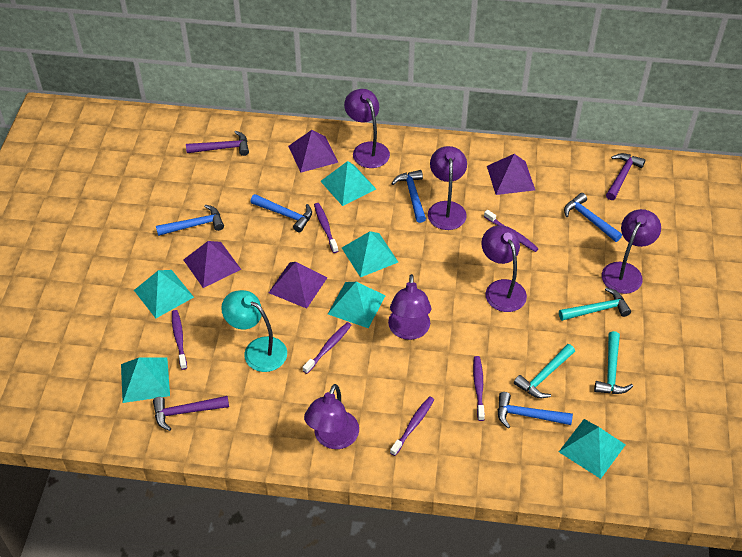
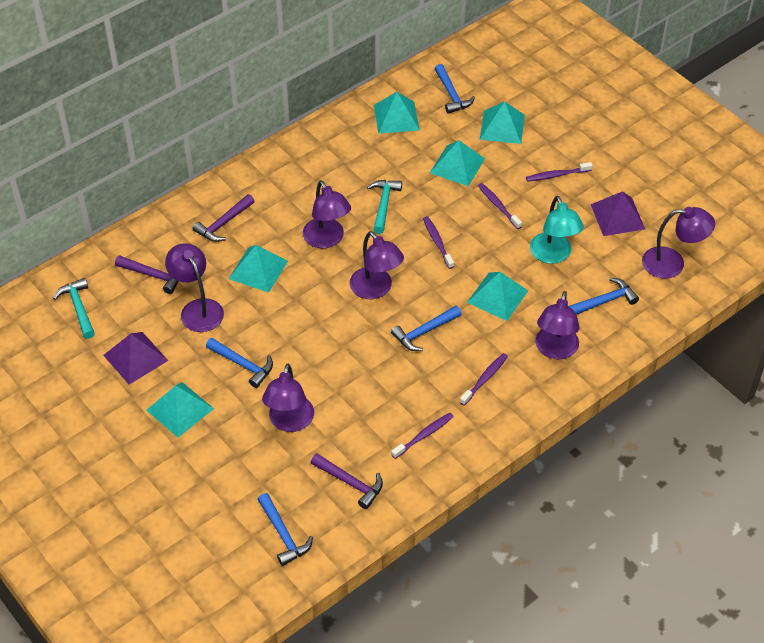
purple pyramid: 4 -> 2
purple toothbrush: 6 -> 5
turquoise hammer: 3 -> 2

